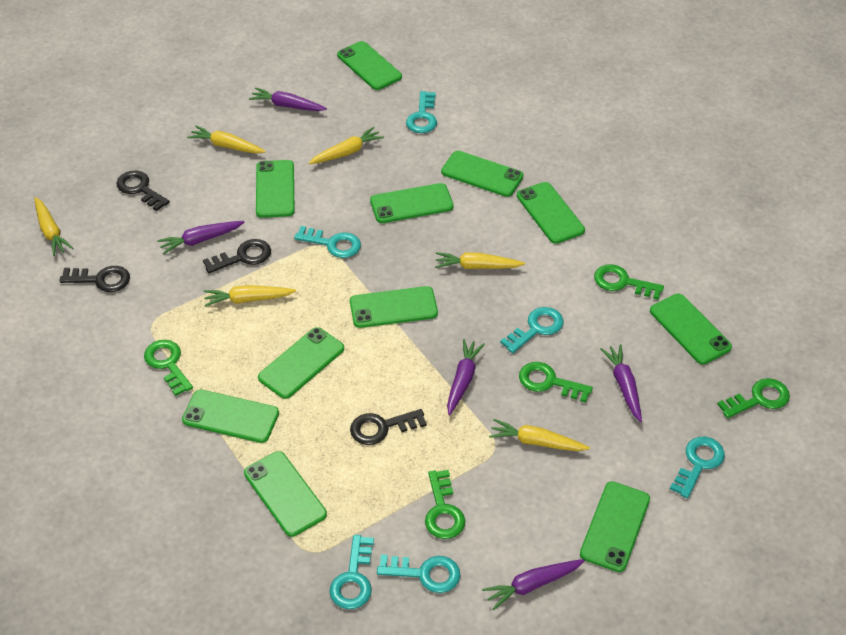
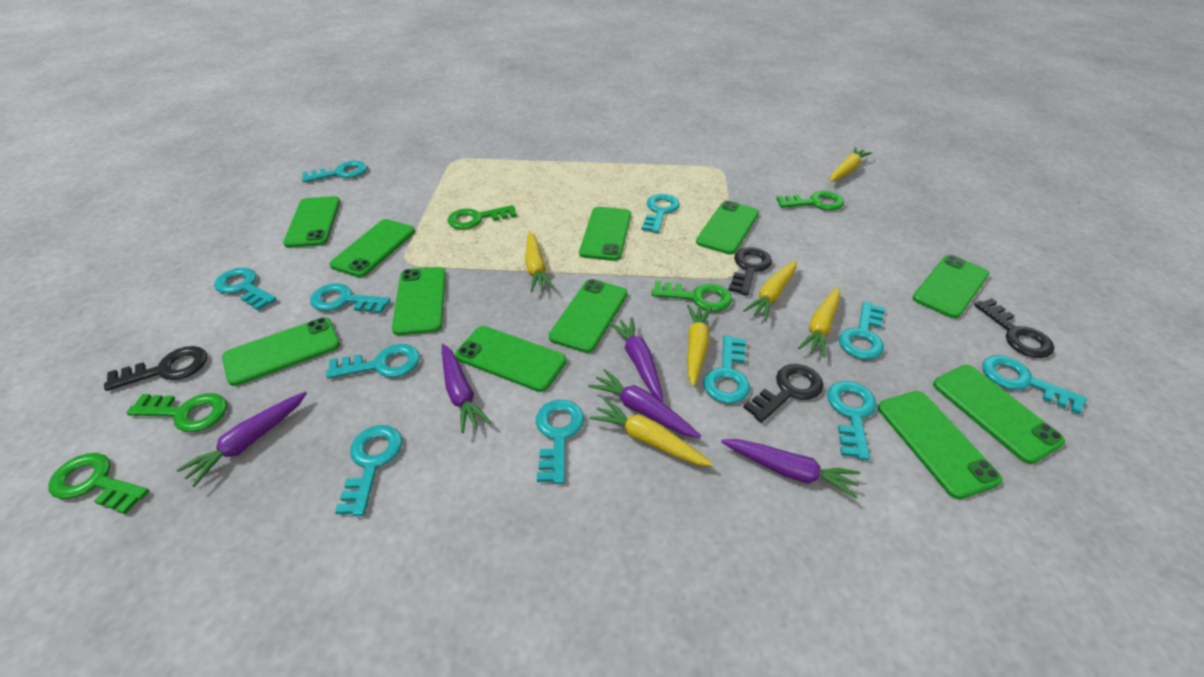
turquoise key: 6 -> 11

